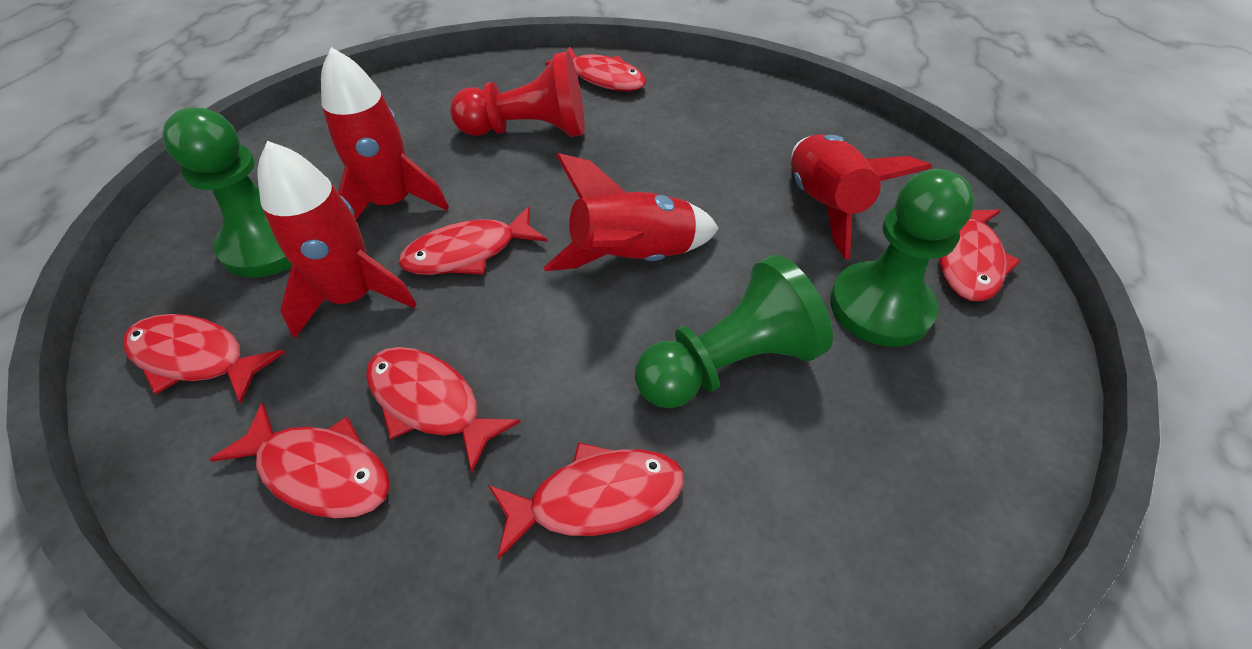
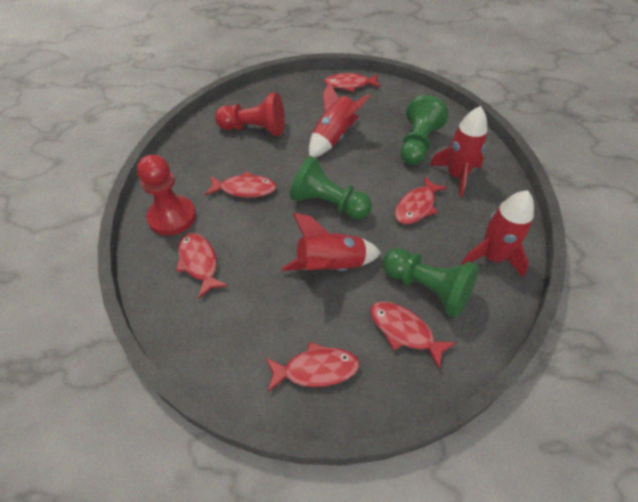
red fish: 7 -> 6
red pawn: 1 -> 2

